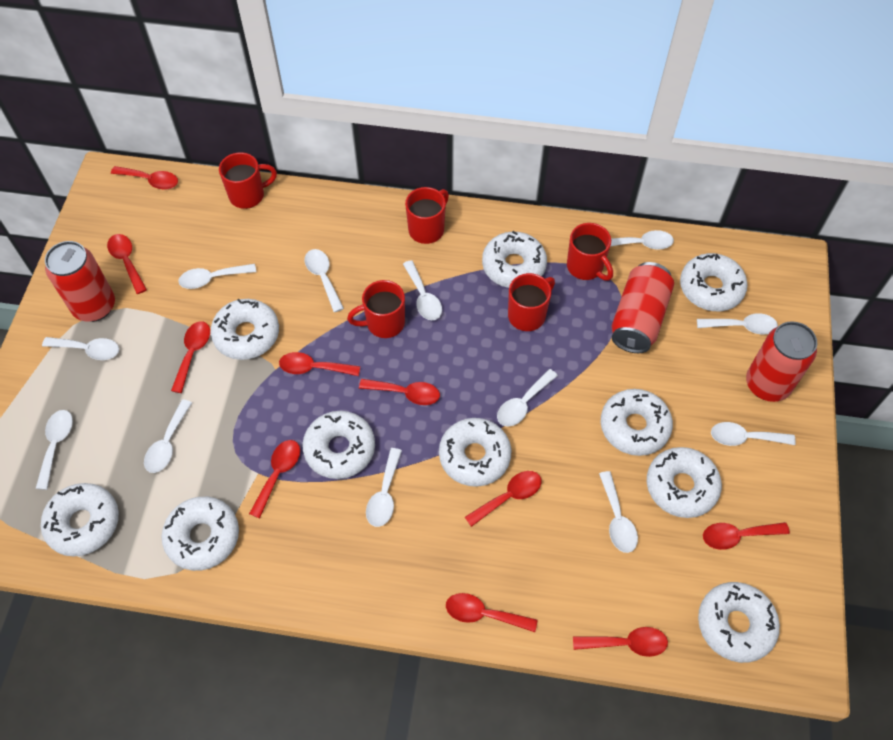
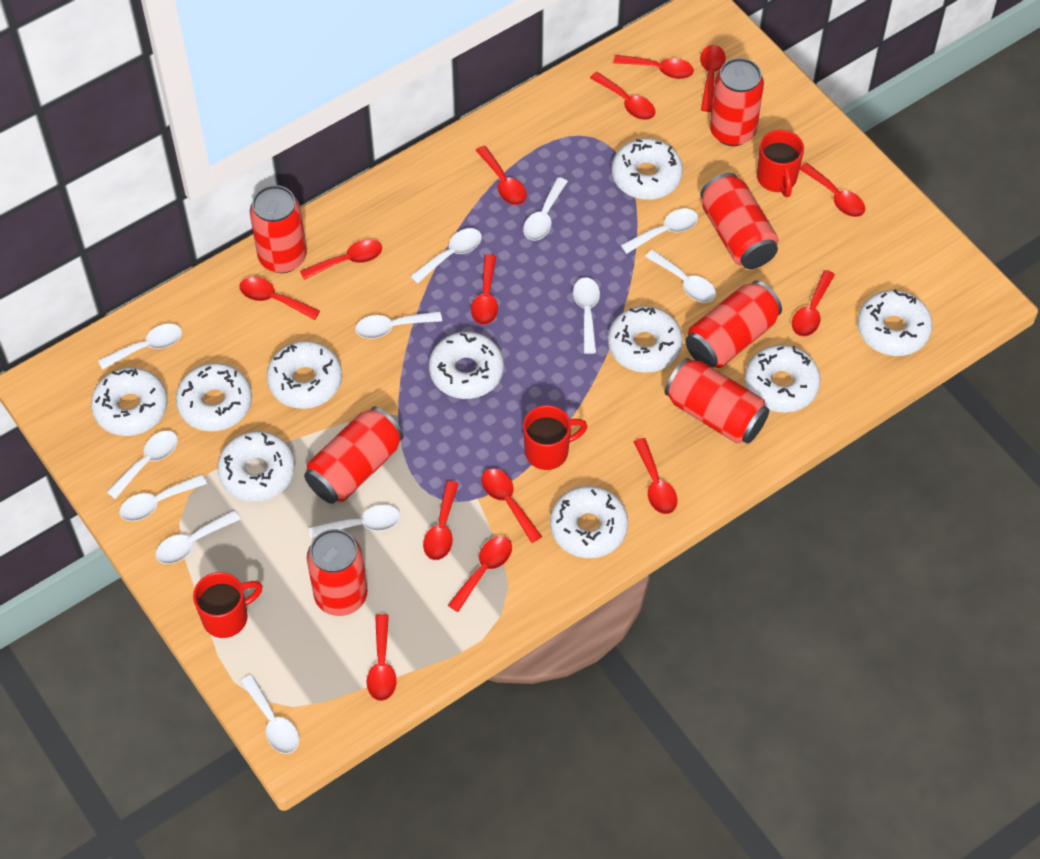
red can: 3 -> 7
red mug: 5 -> 3
red spoon: 10 -> 14

